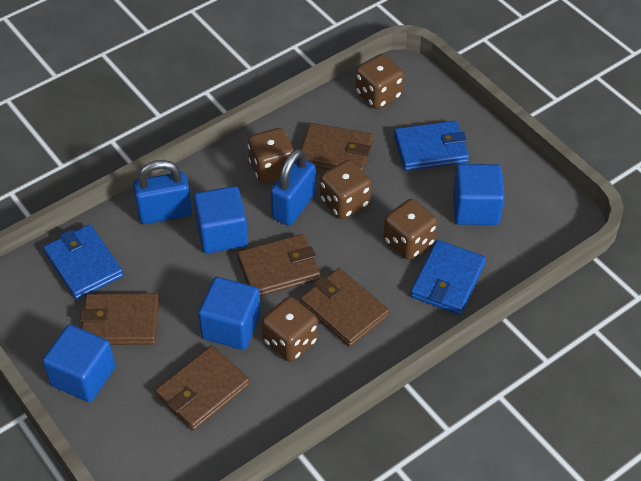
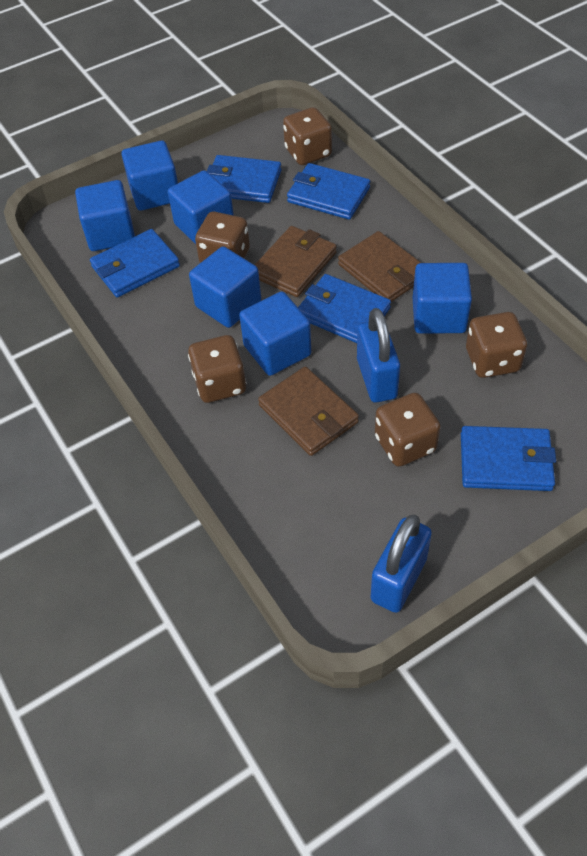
blue cube: 4 -> 6
blue wallet: 3 -> 5
brown wallet: 5 -> 3

